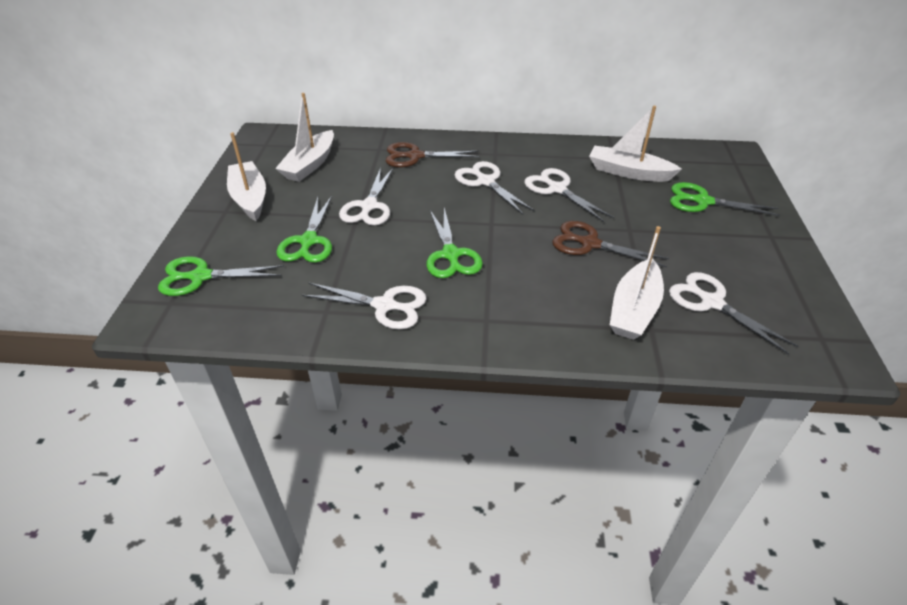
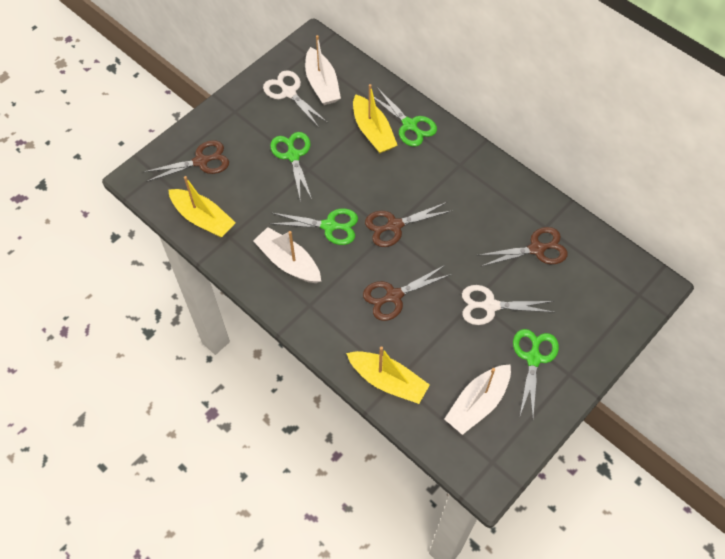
brown scissors: 2 -> 4
white boat: 4 -> 3
white scissors: 5 -> 2
yellow boat: 0 -> 3

